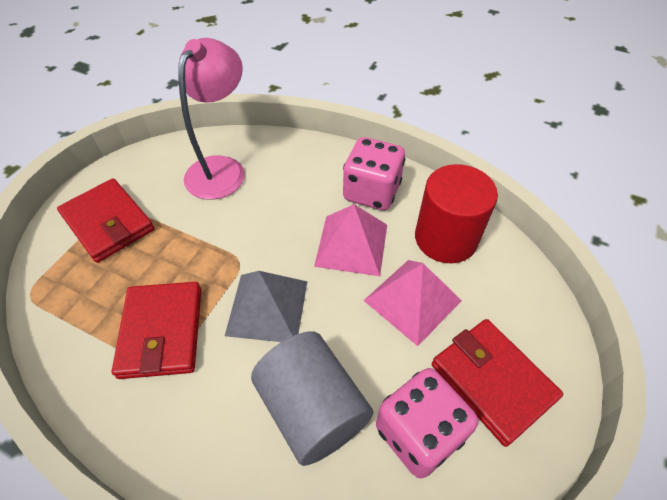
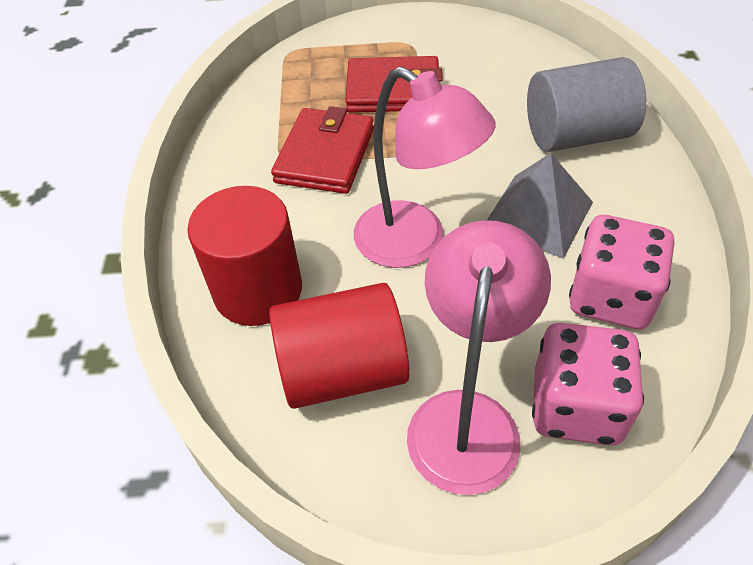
pink lamp: 1 -> 2
pink pyramid: 2 -> 0
red cylinder: 1 -> 2
red wallet: 3 -> 2

